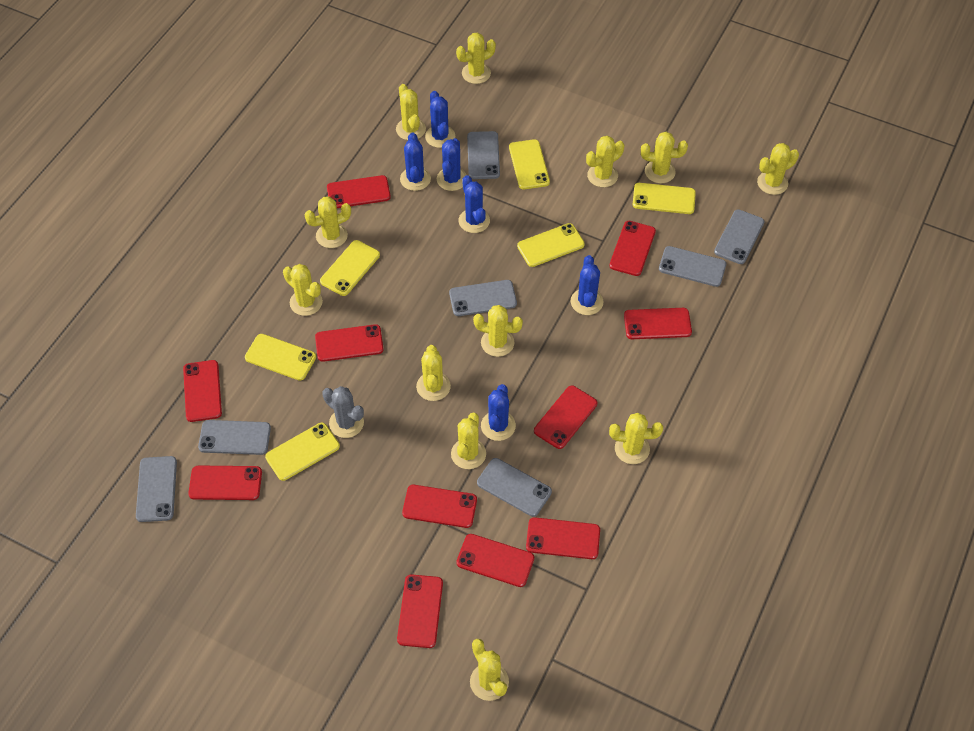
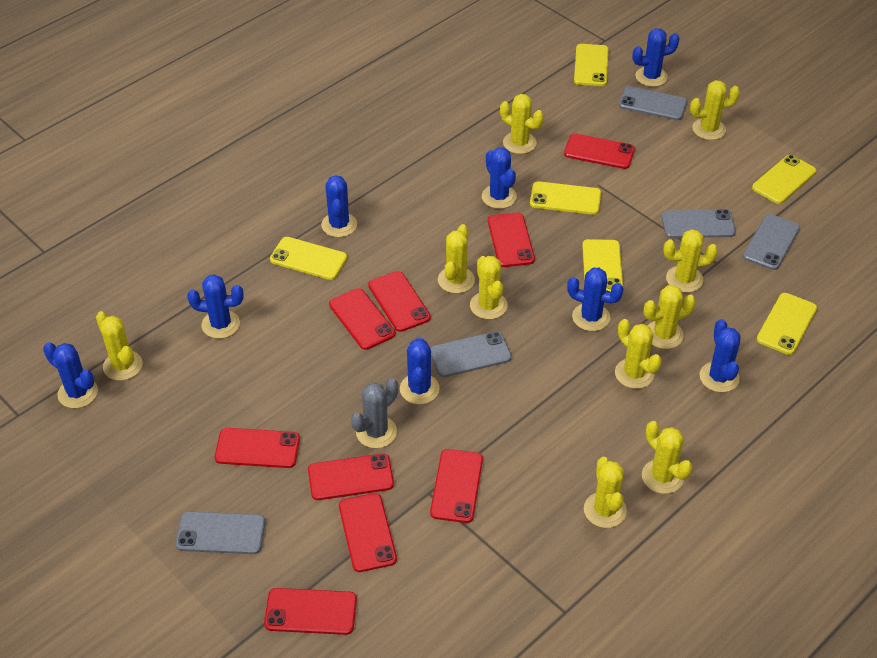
blue cactus: 6 -> 8
grey phone: 7 -> 5
red phone: 11 -> 9
yellow cactus: 12 -> 10

